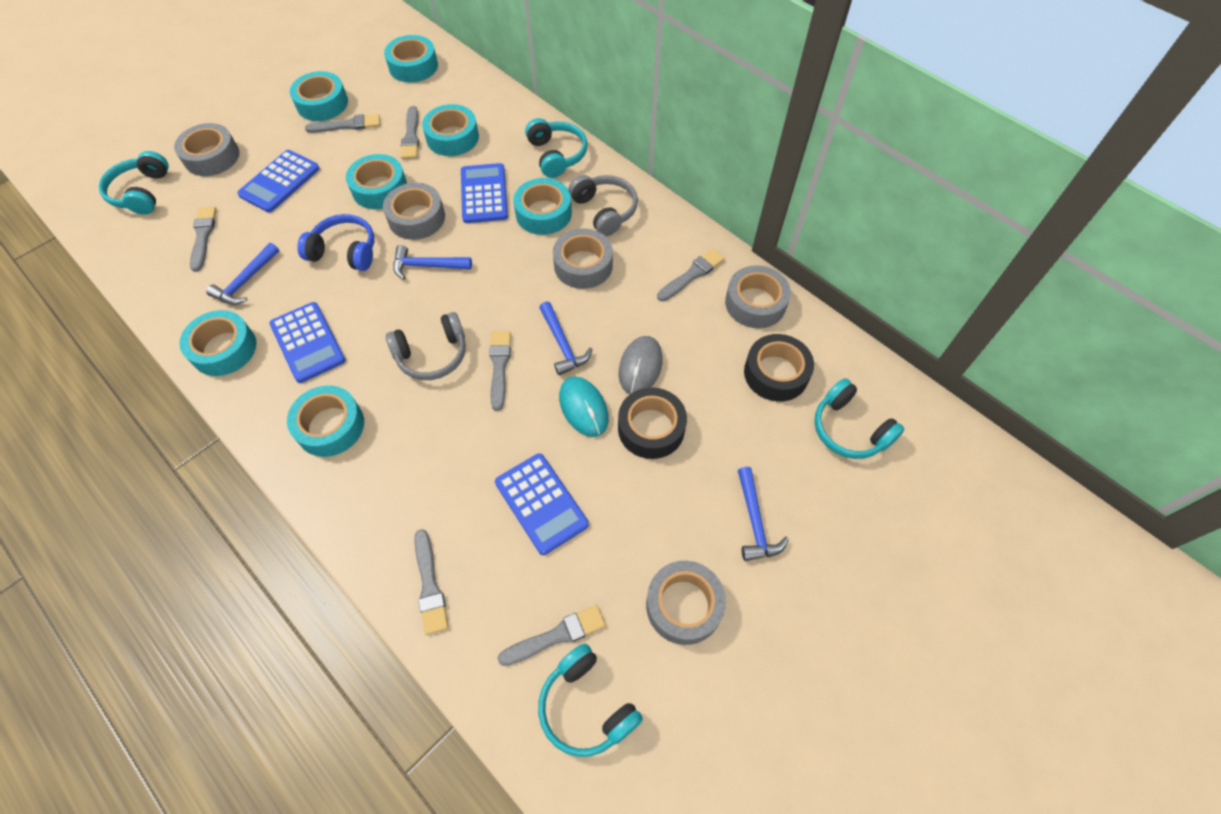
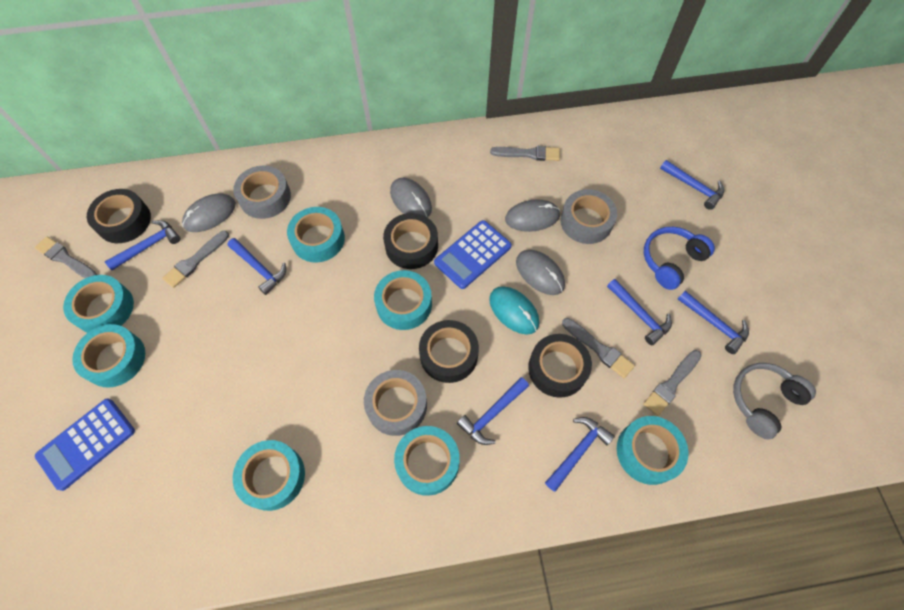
black tape: 2 -> 4
blue calculator: 4 -> 2
blue hammer: 4 -> 7
grey brush: 7 -> 5
grey headphones: 2 -> 1
grey mouse: 1 -> 4
grey tape: 5 -> 3
turquoise headphones: 4 -> 0

